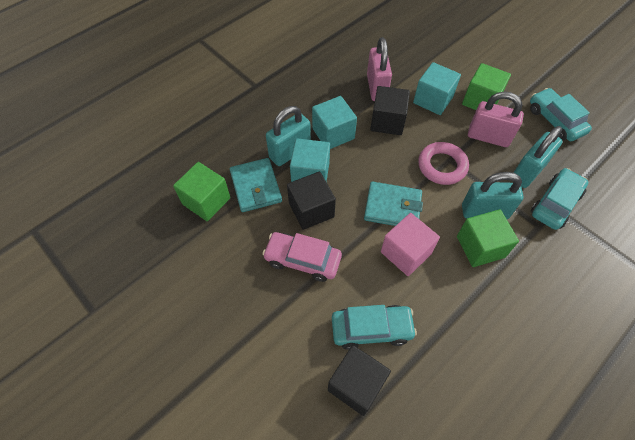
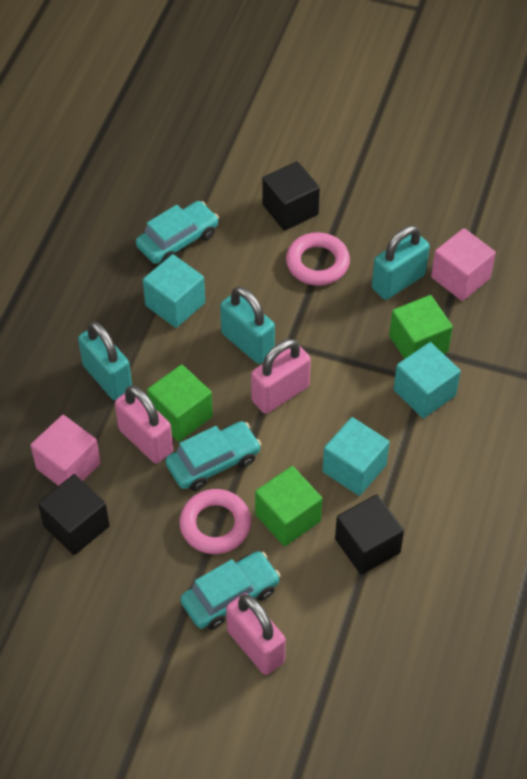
pink car: 1 -> 0
pink cube: 1 -> 2
pink padlock: 2 -> 3
pink ring: 1 -> 2
turquoise wallet: 2 -> 0

